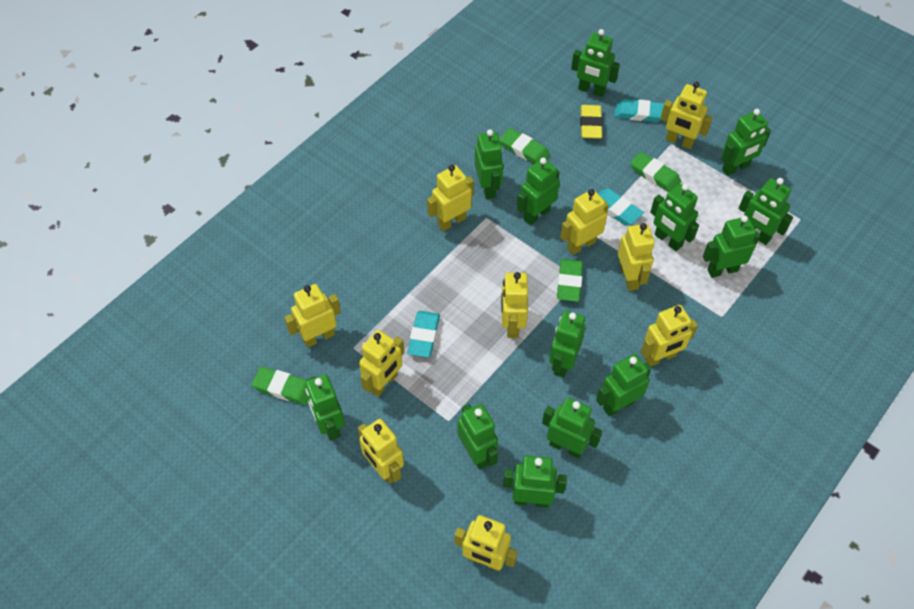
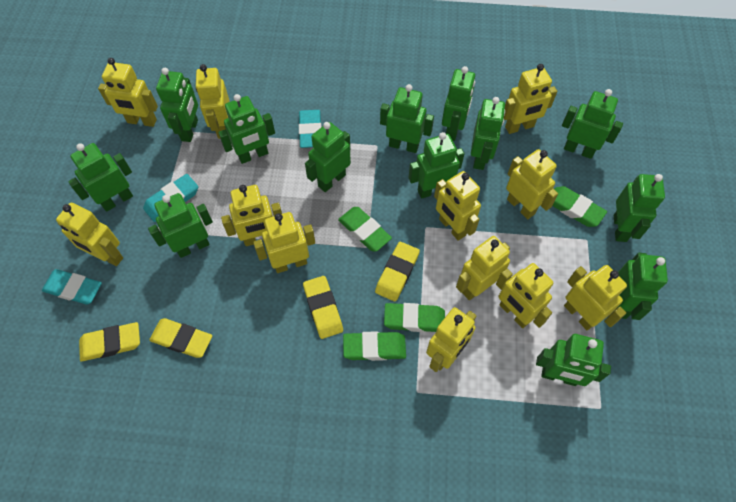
yellow eraser: 1 -> 4
yellow robot: 10 -> 12

